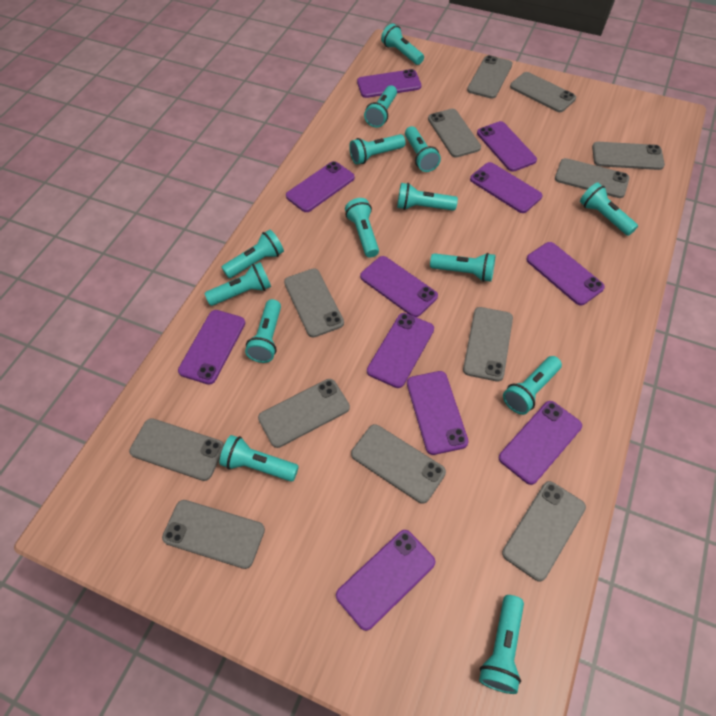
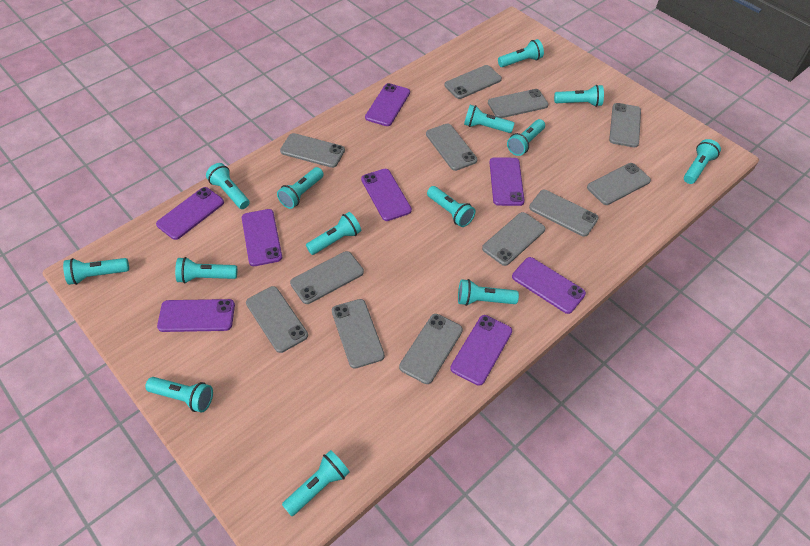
purple phone: 11 -> 8

